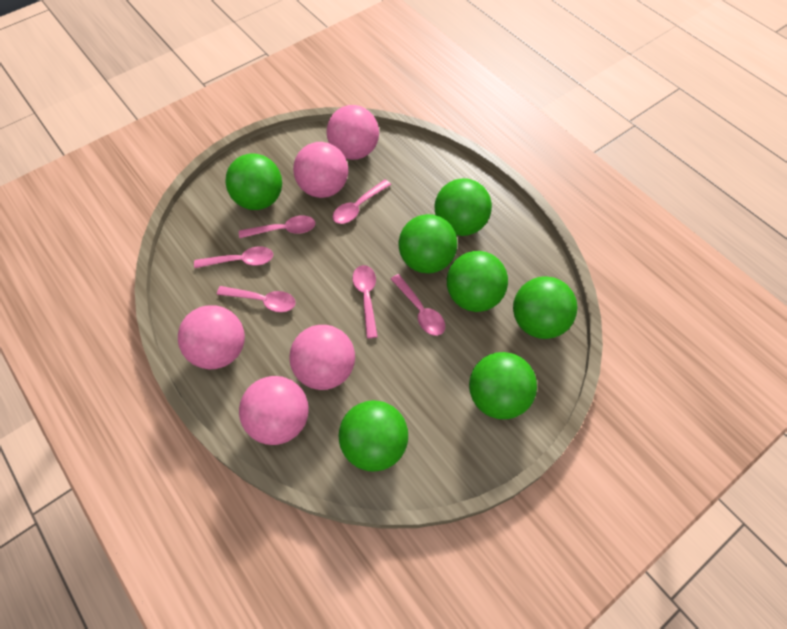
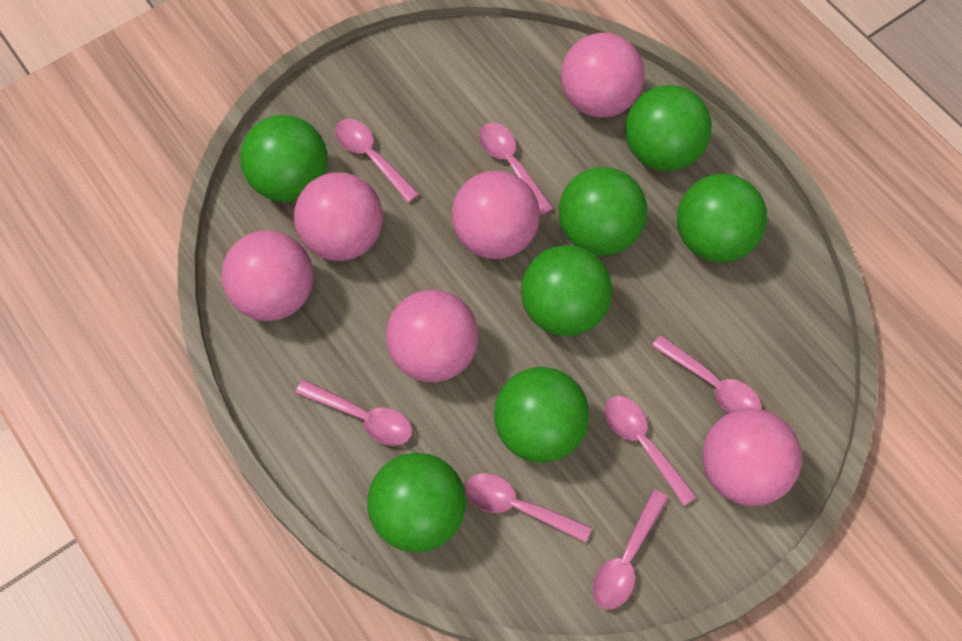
pink ball: 5 -> 6
pink spoon: 6 -> 7

